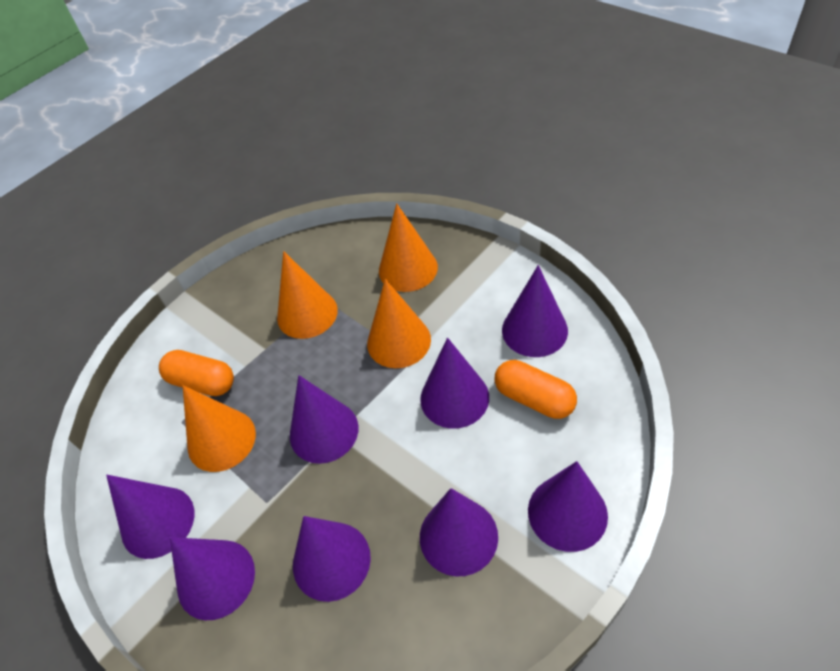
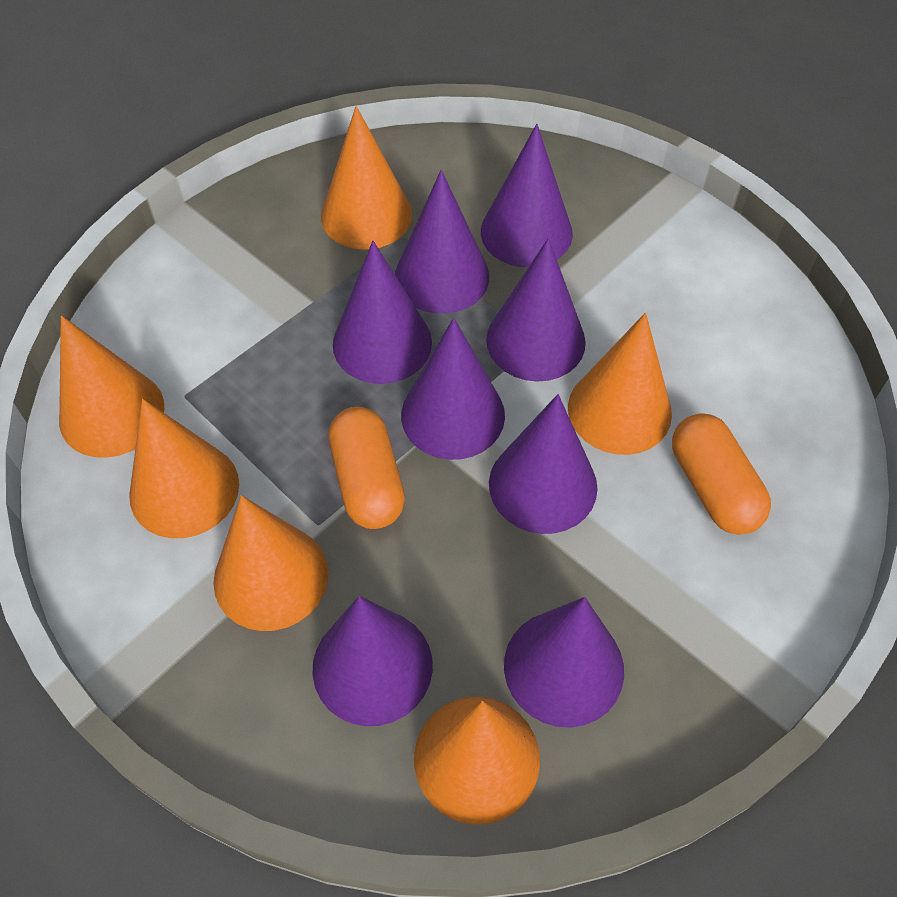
orange cone: 4 -> 6

